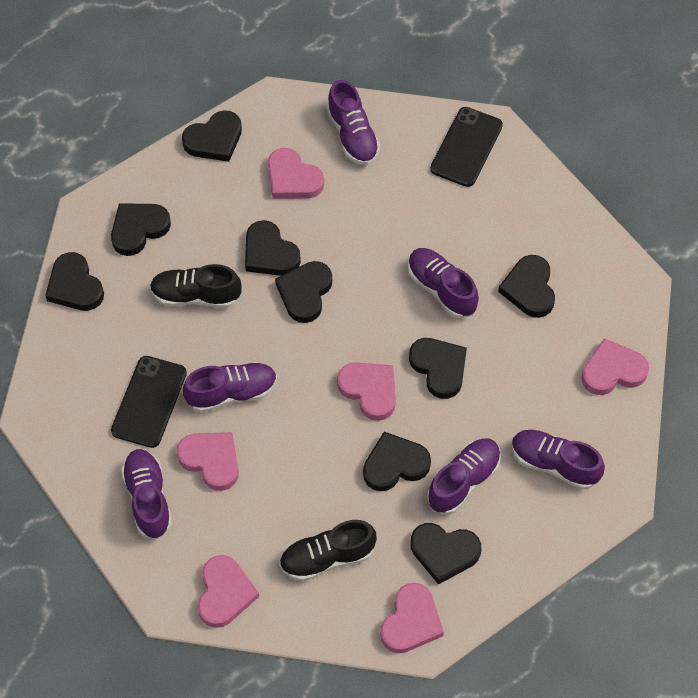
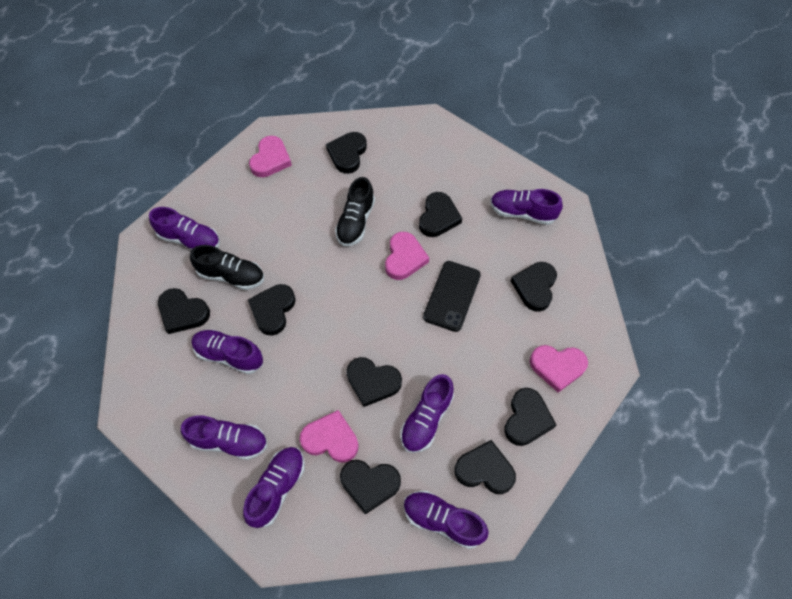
black phone: 2 -> 1
pink heart: 6 -> 4
purple shoe: 6 -> 7

